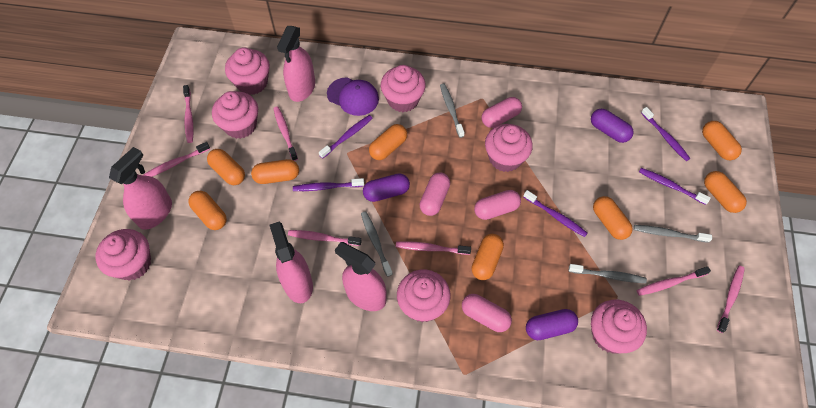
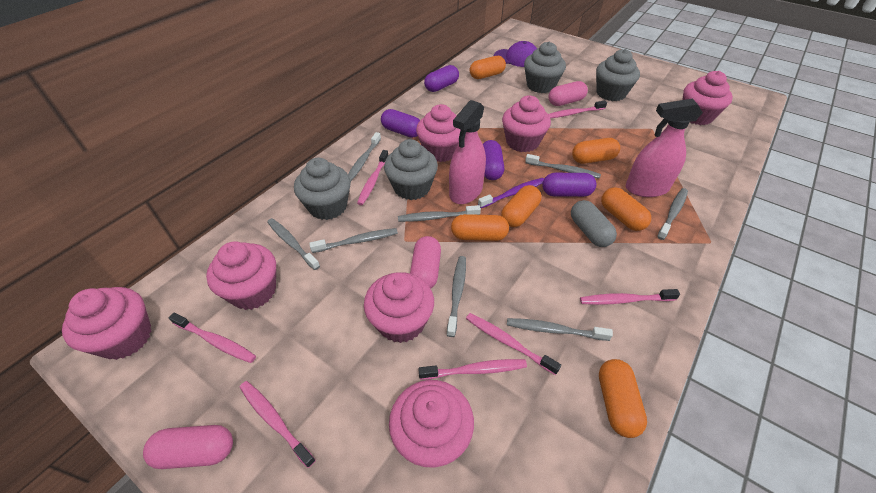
grey capsule: 0 -> 1
grey cupcake: 0 -> 4
grey toothbrush: 4 -> 8
orange capsule: 8 -> 6
pink capsule: 4 -> 3
pink spray bottle: 4 -> 2
purple capsule: 3 -> 4
purple toothbrush: 5 -> 1

